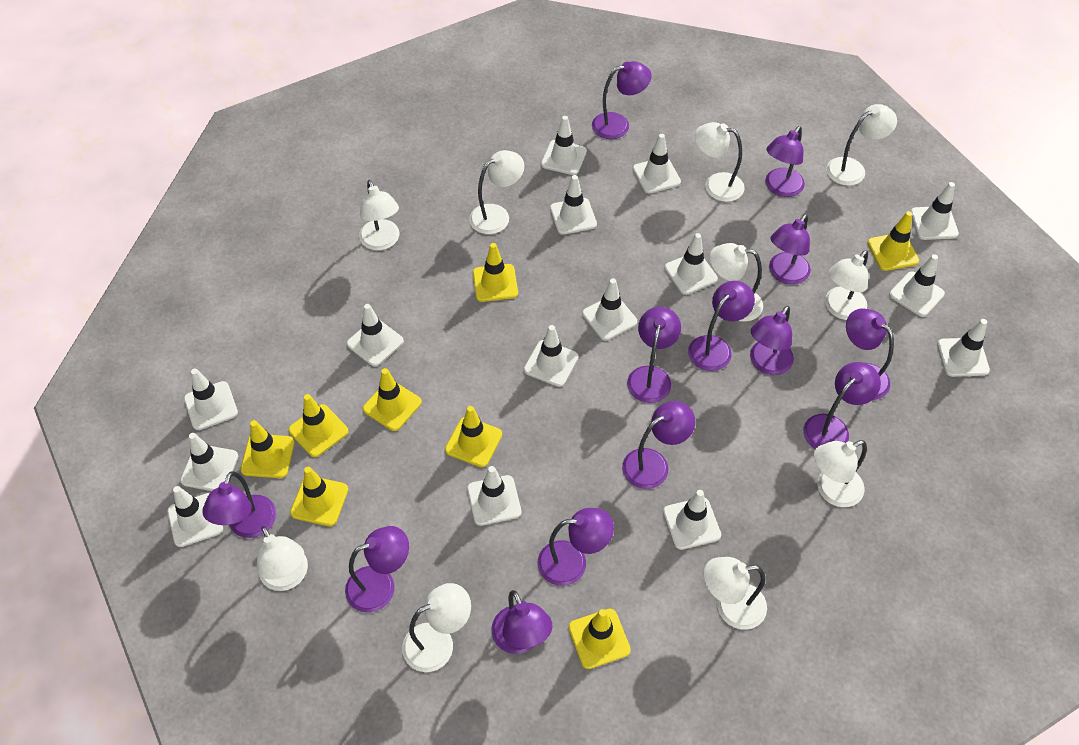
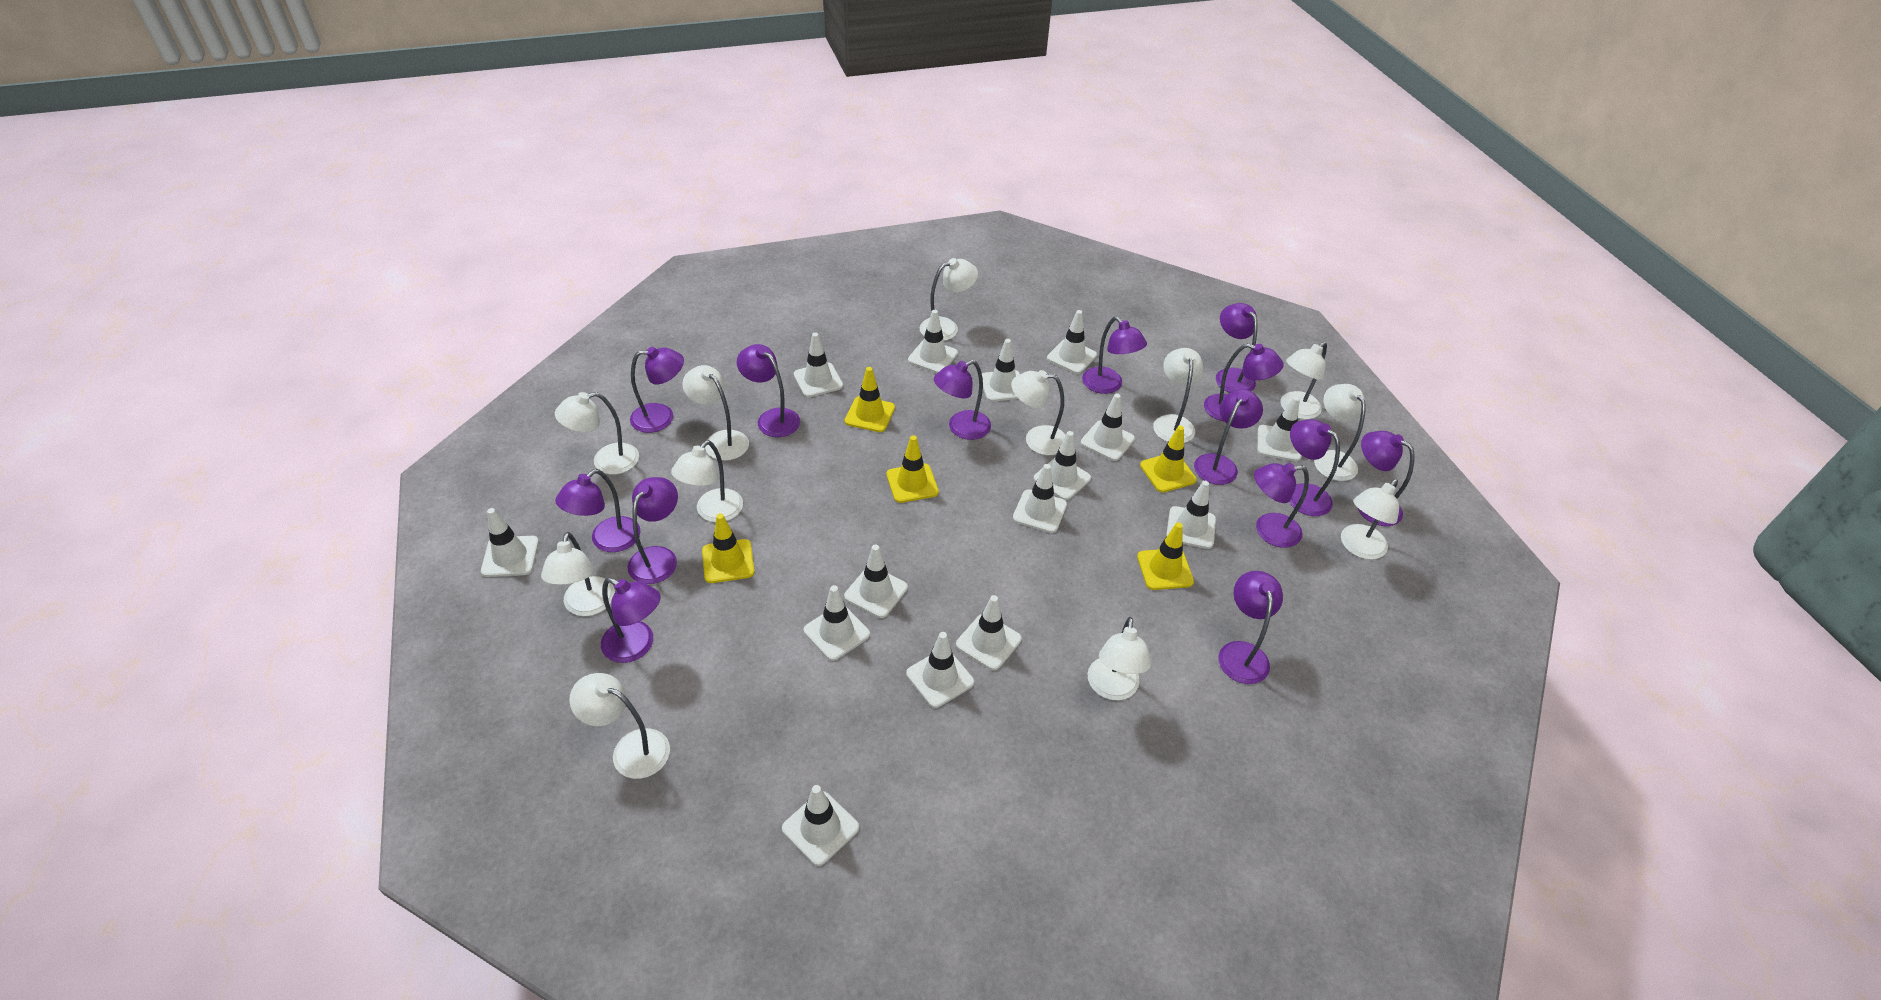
purple lamp: 13 -> 14
white lamp: 10 -> 12
yellow traffic cone: 8 -> 5

